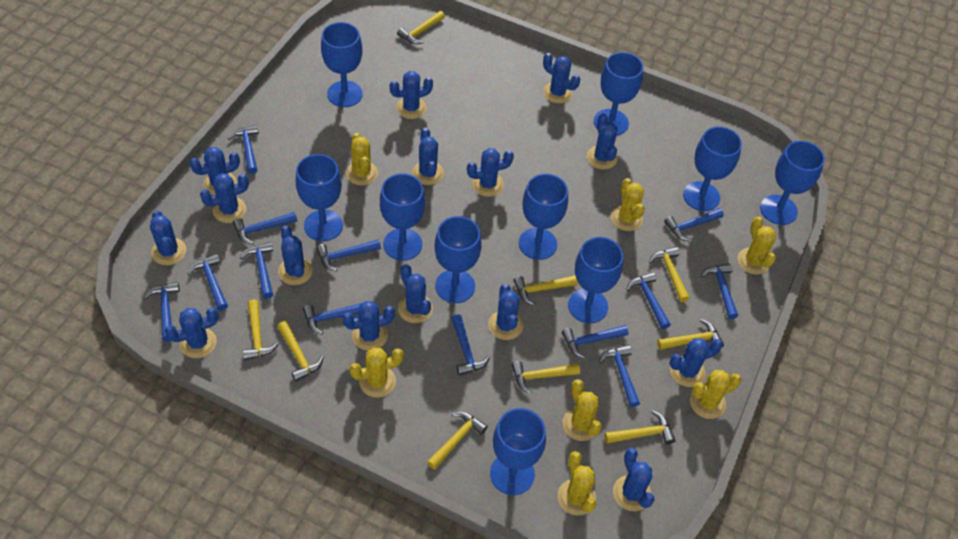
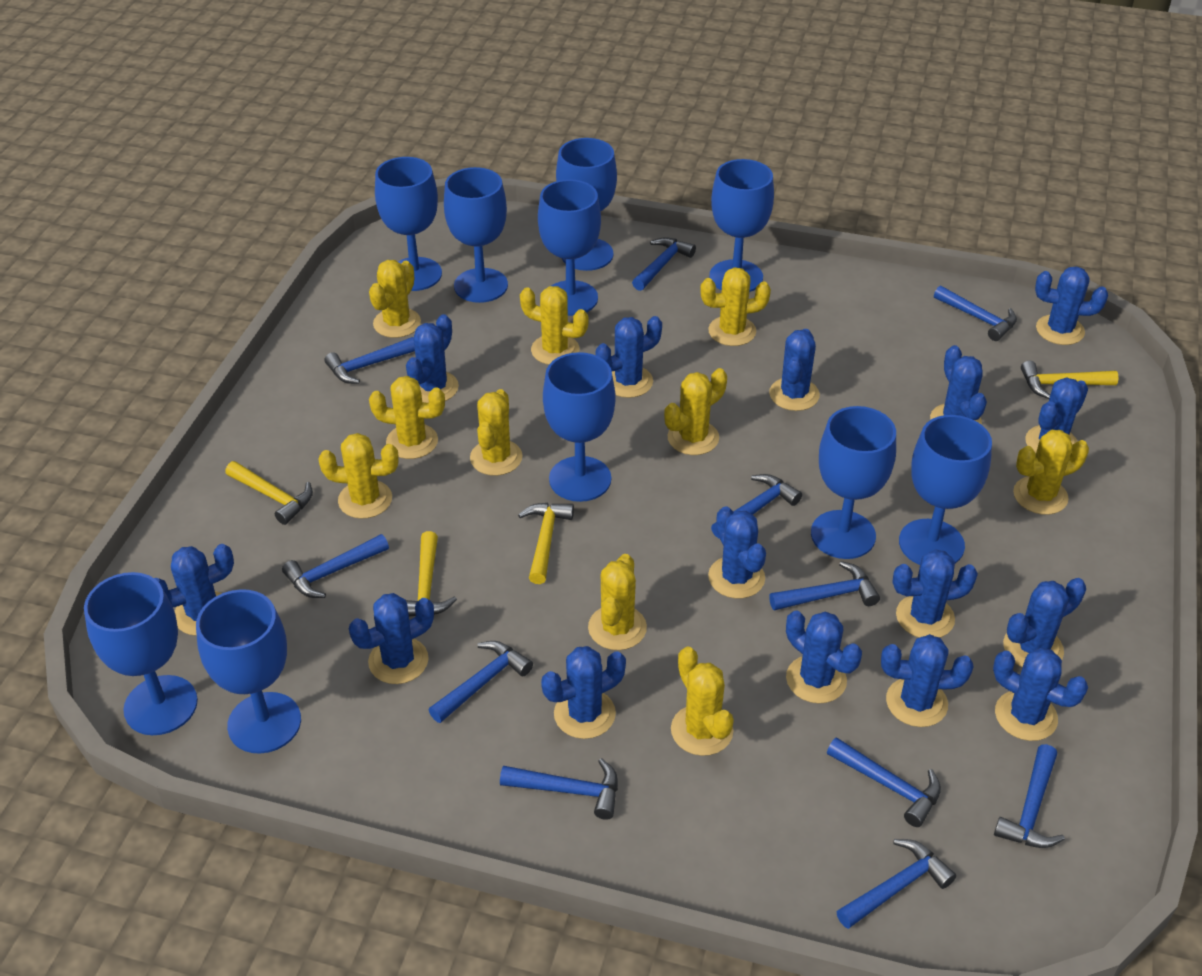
blue hammer: 13 -> 11
yellow cactus: 7 -> 10
yellow hammer: 9 -> 4

